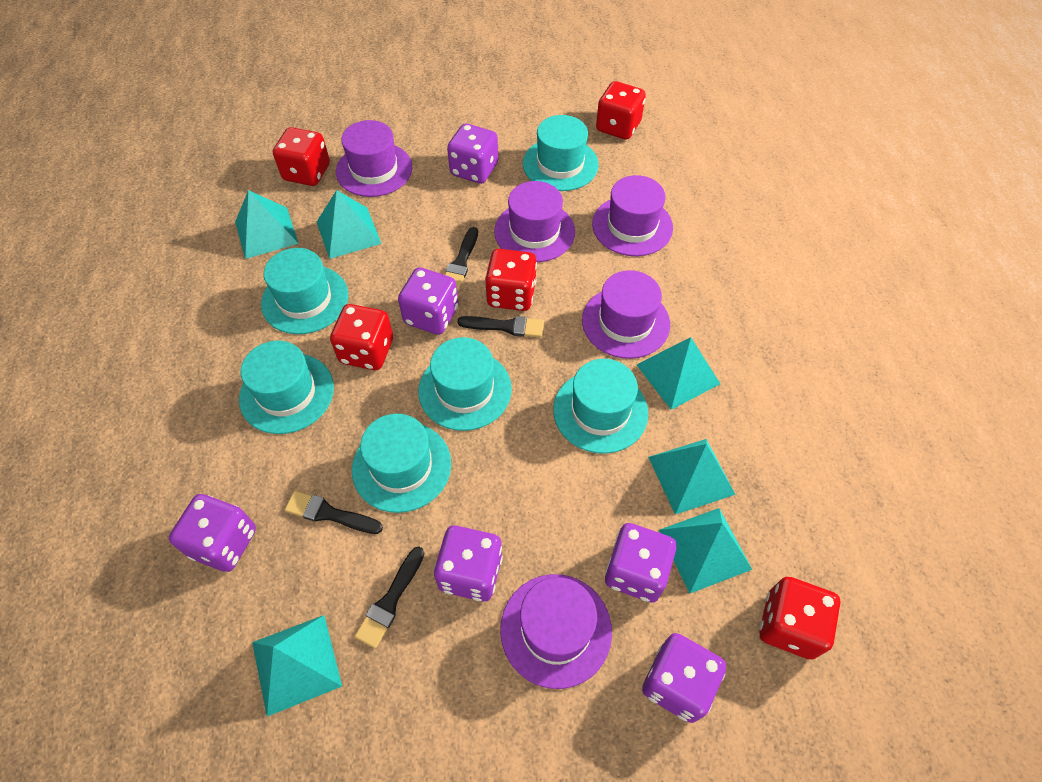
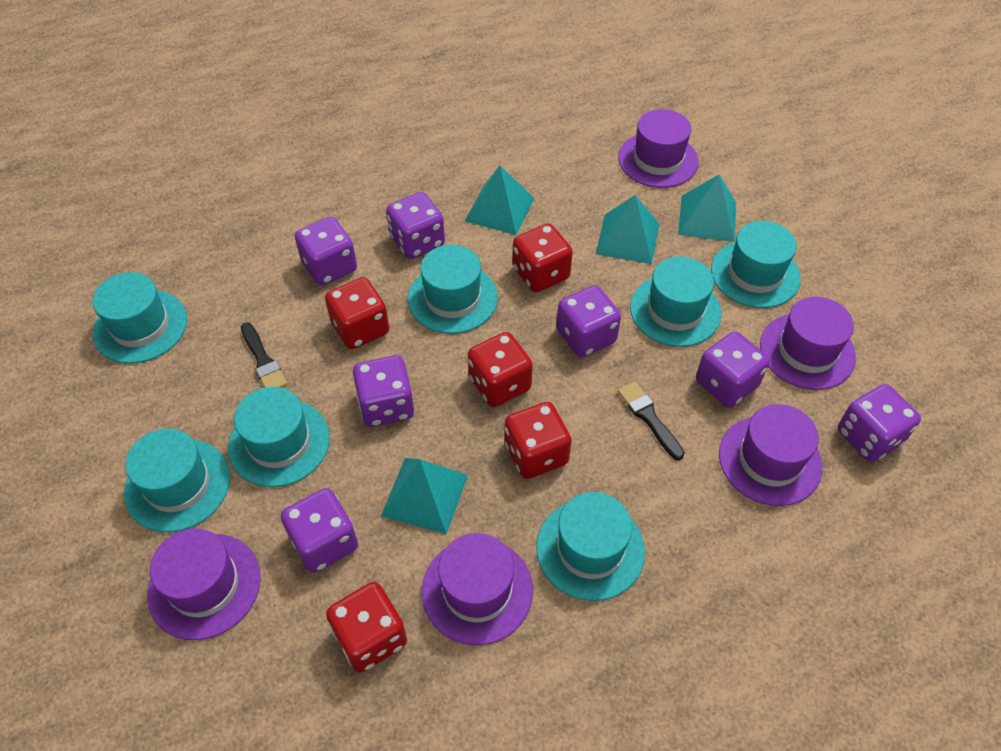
black brush: 4 -> 2
purple dice: 6 -> 7
turquoise hat: 6 -> 7
turquoise pyramid: 6 -> 4

